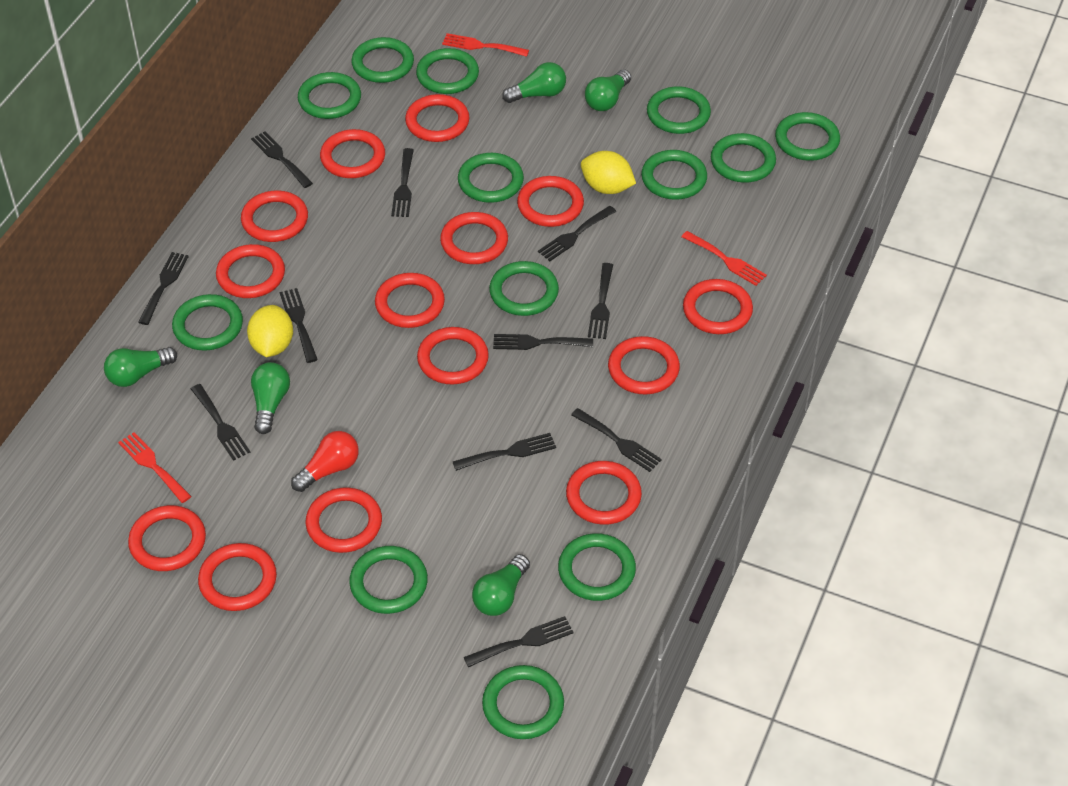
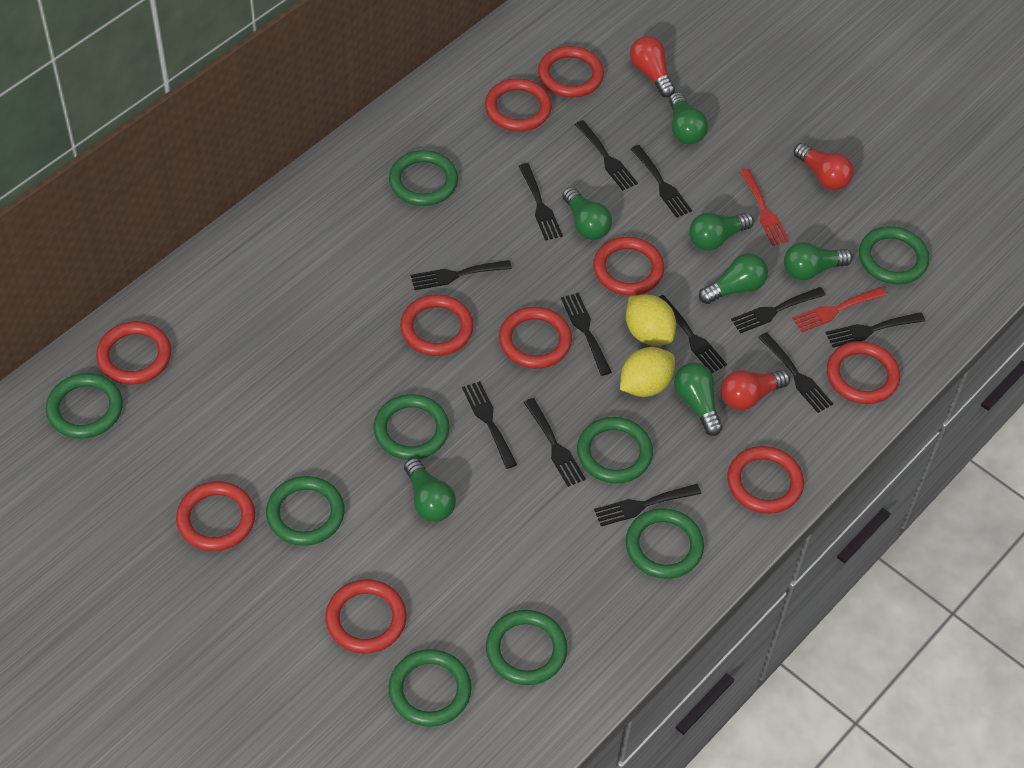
black fork: 11 -> 12
green light bulb: 5 -> 7
green ring: 13 -> 9
red fork: 3 -> 2
red light bulb: 1 -> 3
red ring: 14 -> 10

